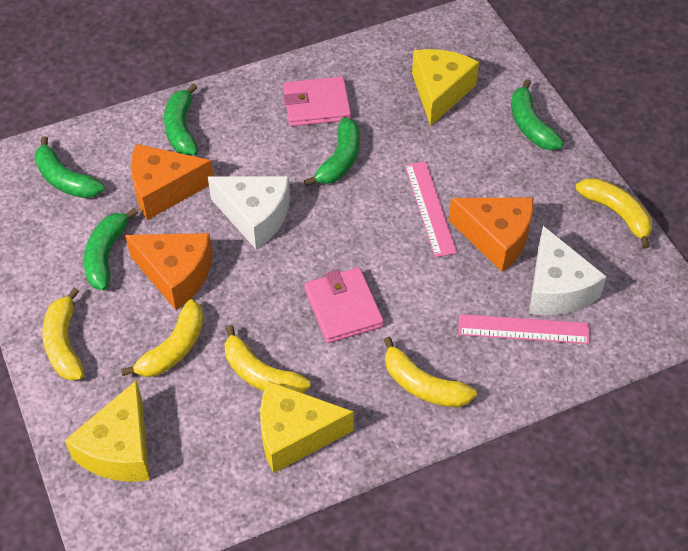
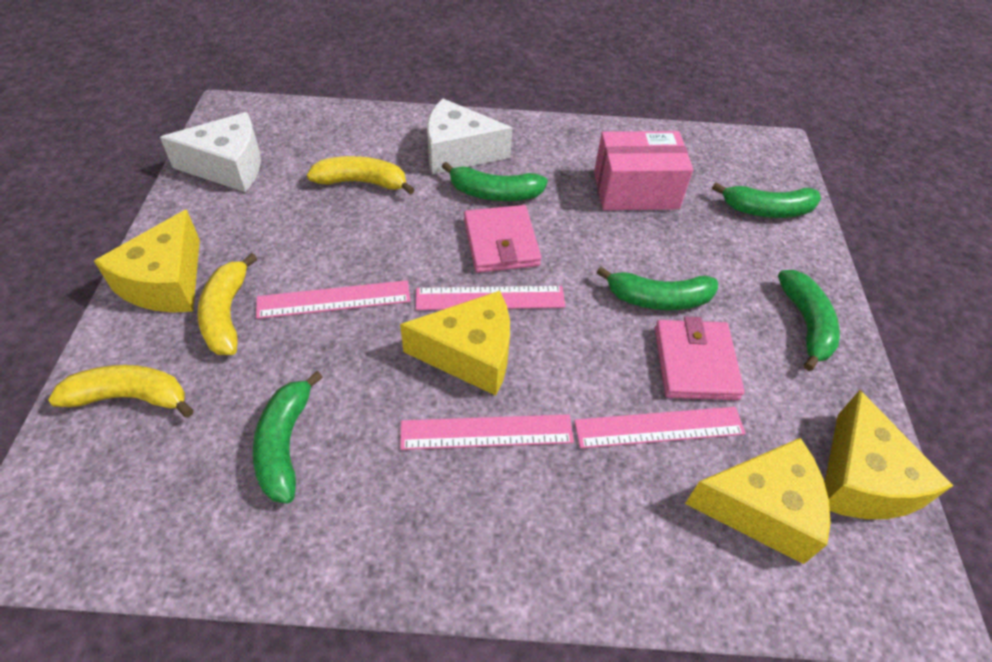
orange cheese: 3 -> 0
pink box: 0 -> 1
pink ruler: 2 -> 4
yellow banana: 5 -> 3
yellow cheese: 3 -> 4

